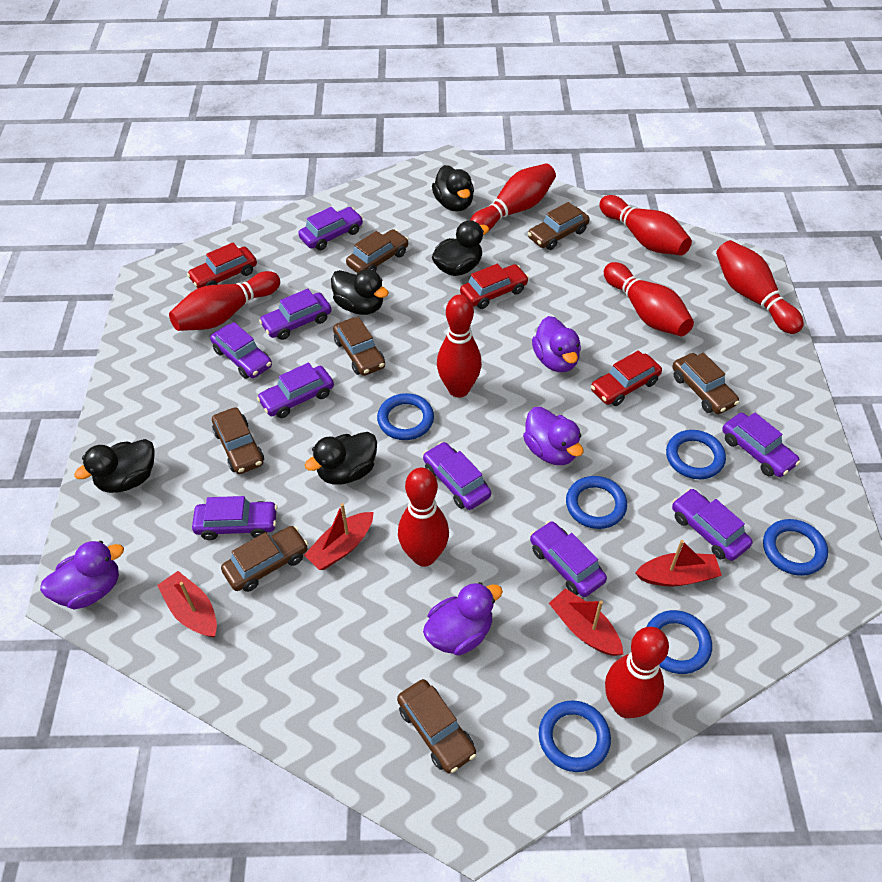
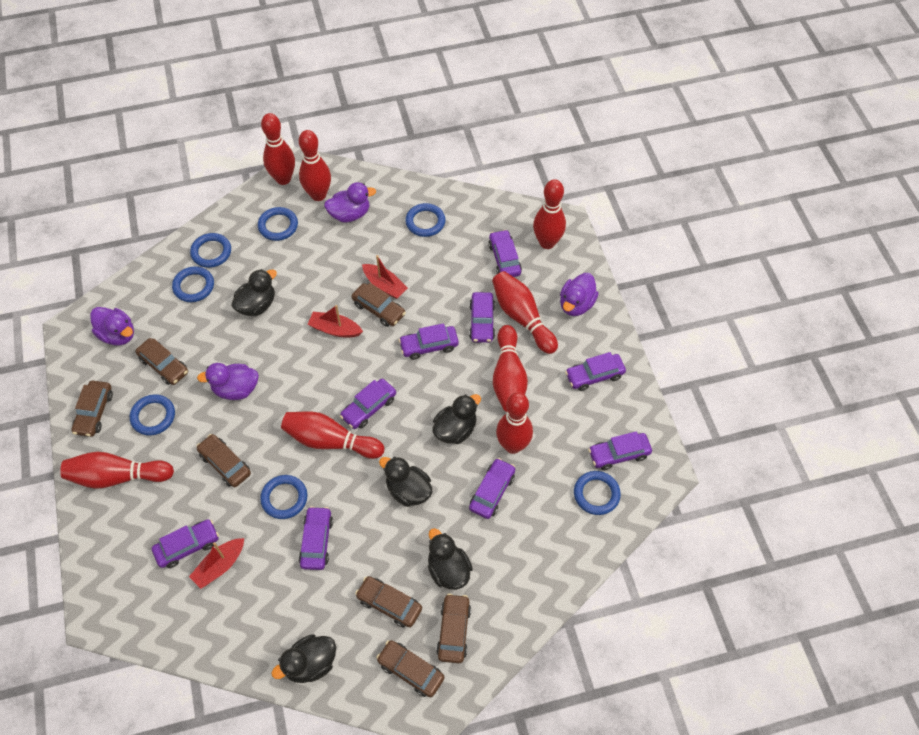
blue ring: 6 -> 7
red boat: 4 -> 3
red car: 3 -> 0

